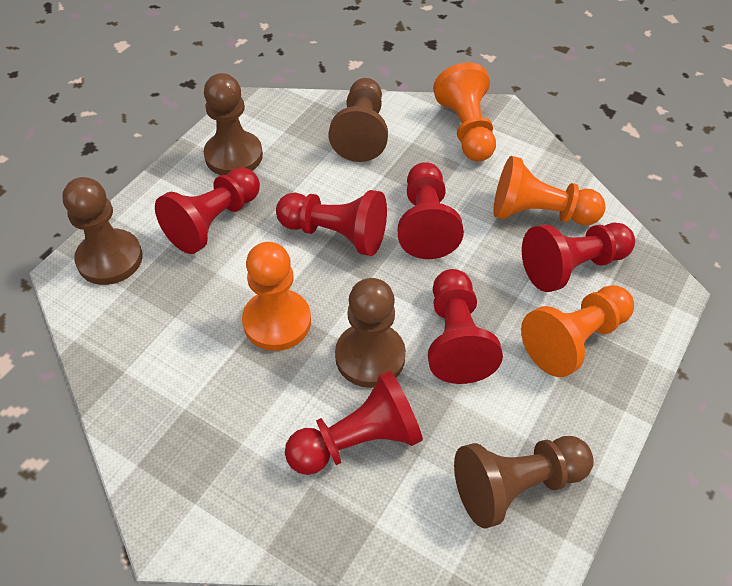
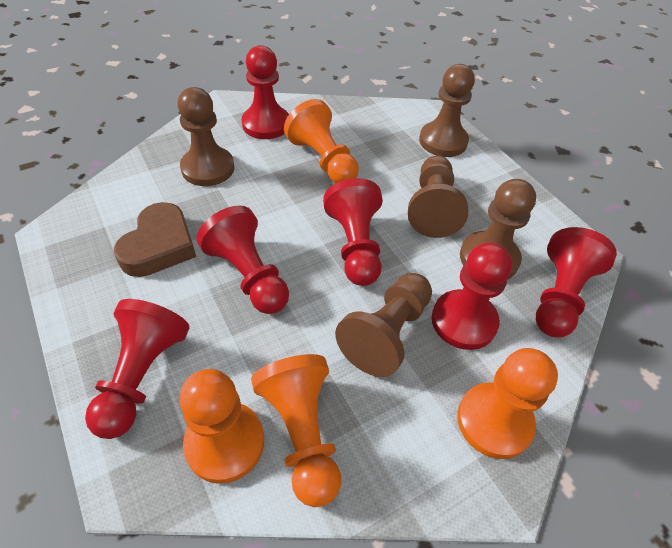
brown heart: 0 -> 1

